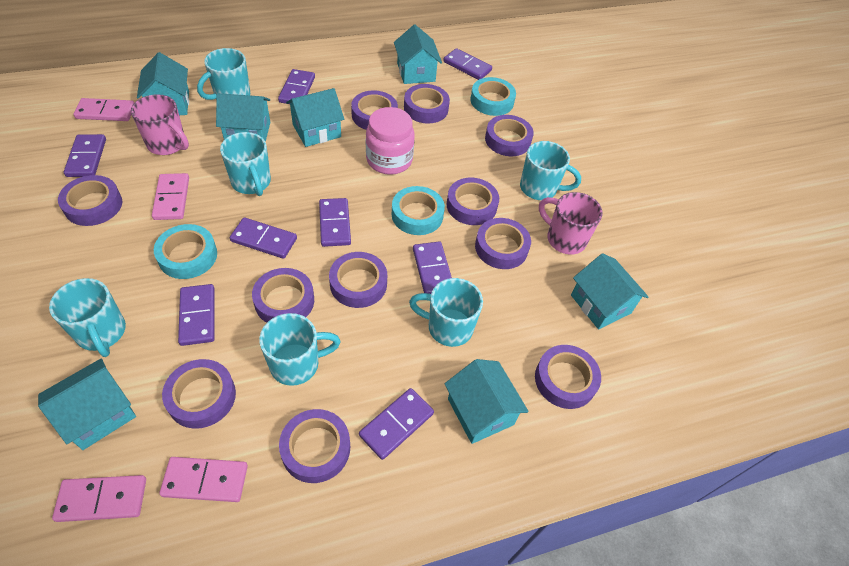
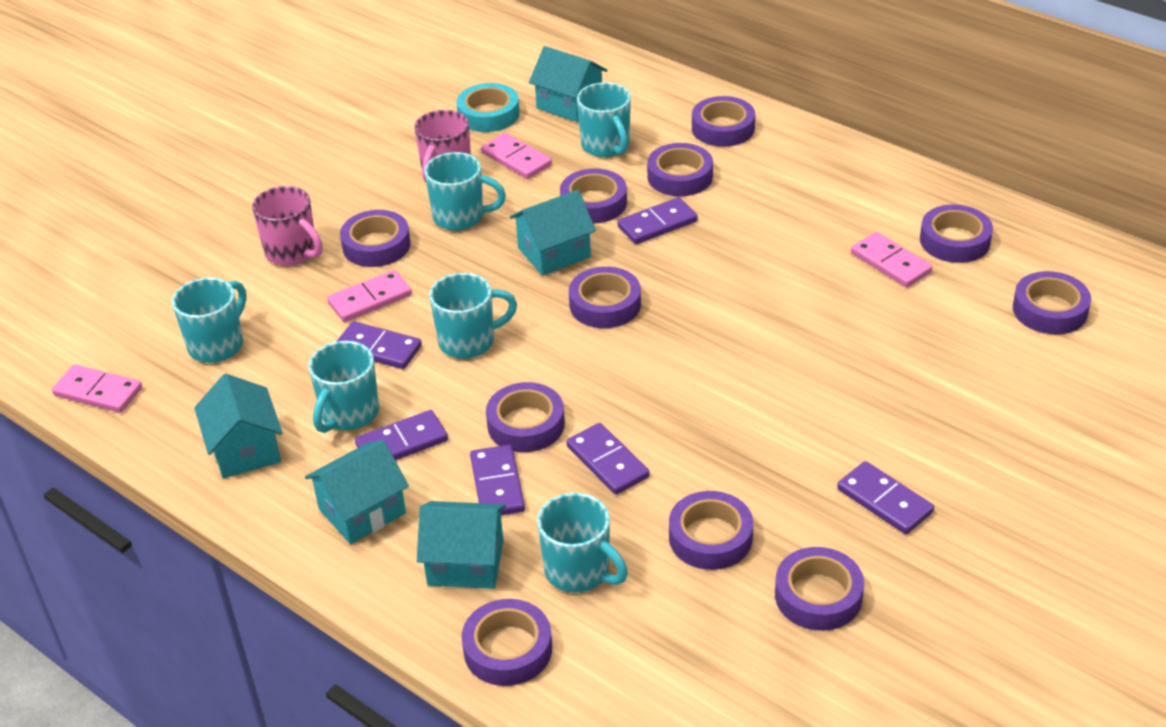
pink jar: 1 -> 0
purple domino: 8 -> 6
turquoise house: 7 -> 5
turquoise tape: 3 -> 1

